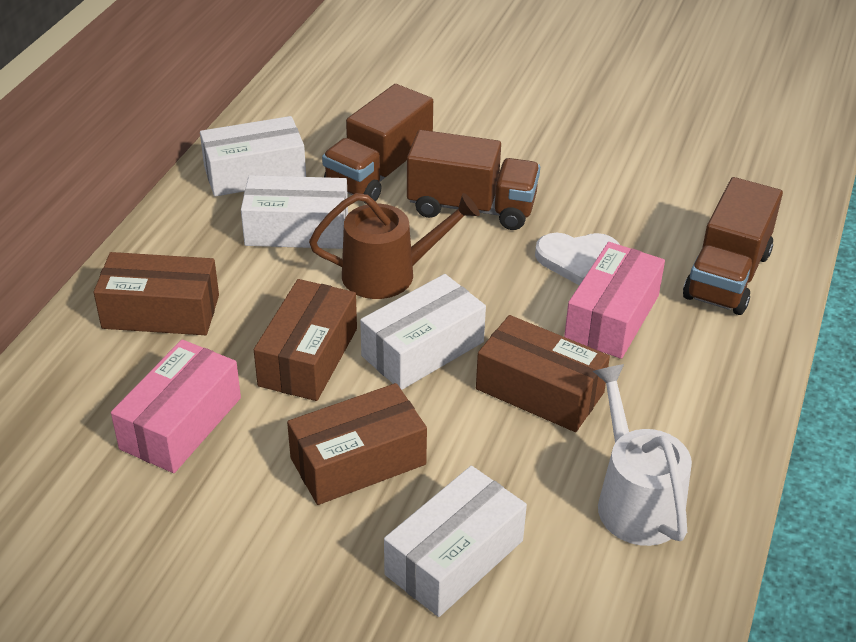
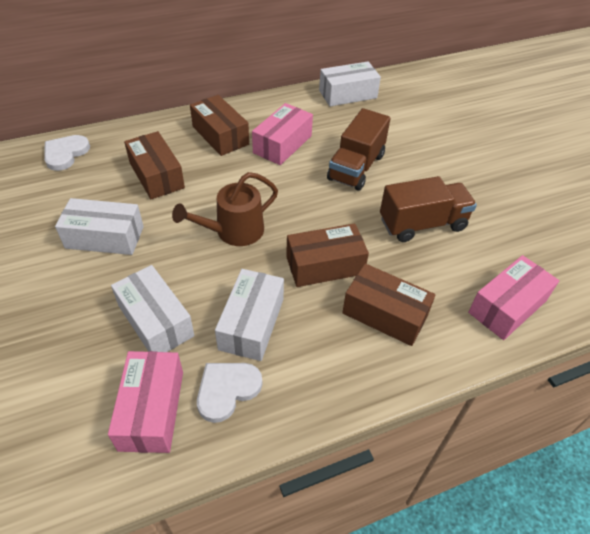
brown truck: 3 -> 2
pink box: 2 -> 3
white heart: 1 -> 2
white watering can: 1 -> 0

